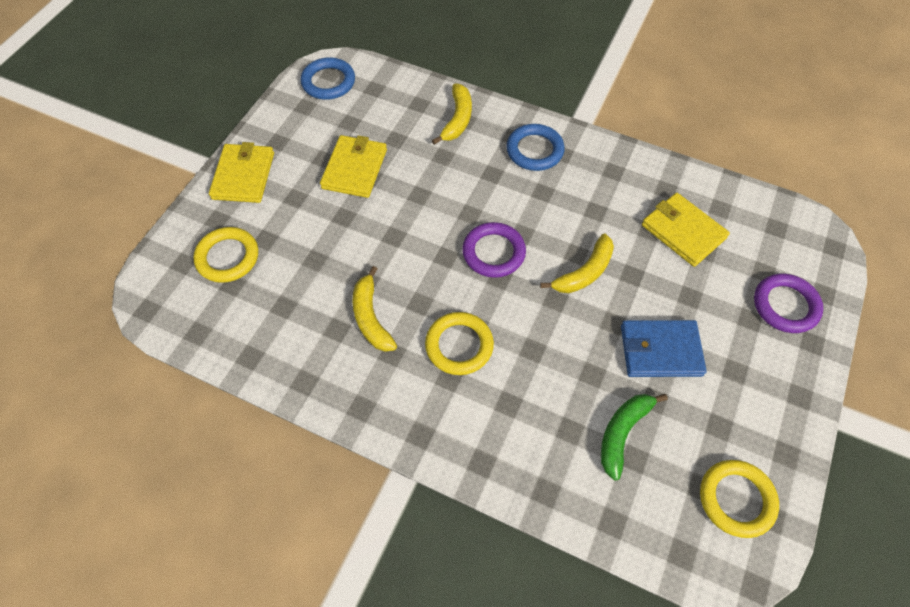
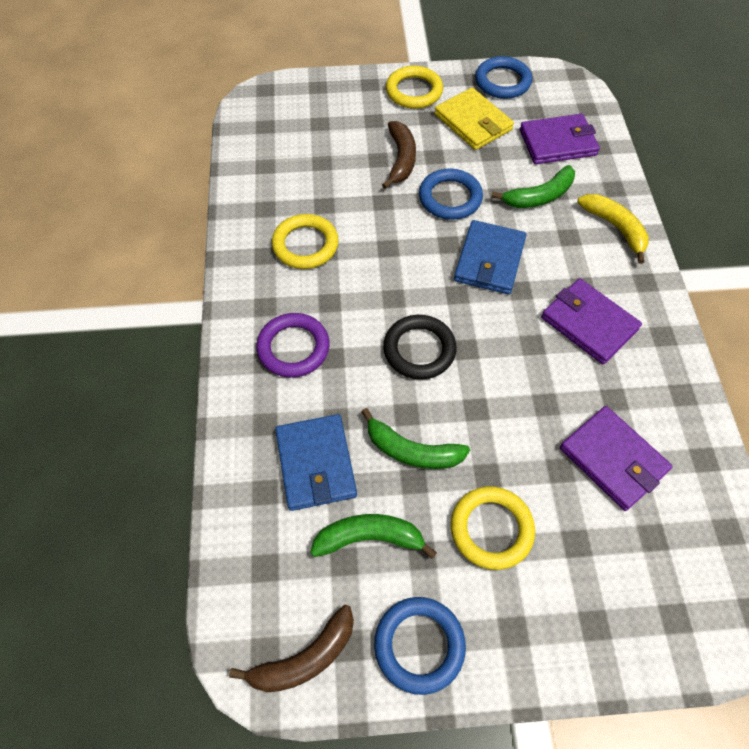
black ring: 0 -> 1
blue ring: 2 -> 3
blue wallet: 1 -> 2
brown banana: 0 -> 2
green banana: 1 -> 3
purple ring: 2 -> 1
purple wallet: 0 -> 3
yellow banana: 3 -> 1
yellow wallet: 3 -> 1

